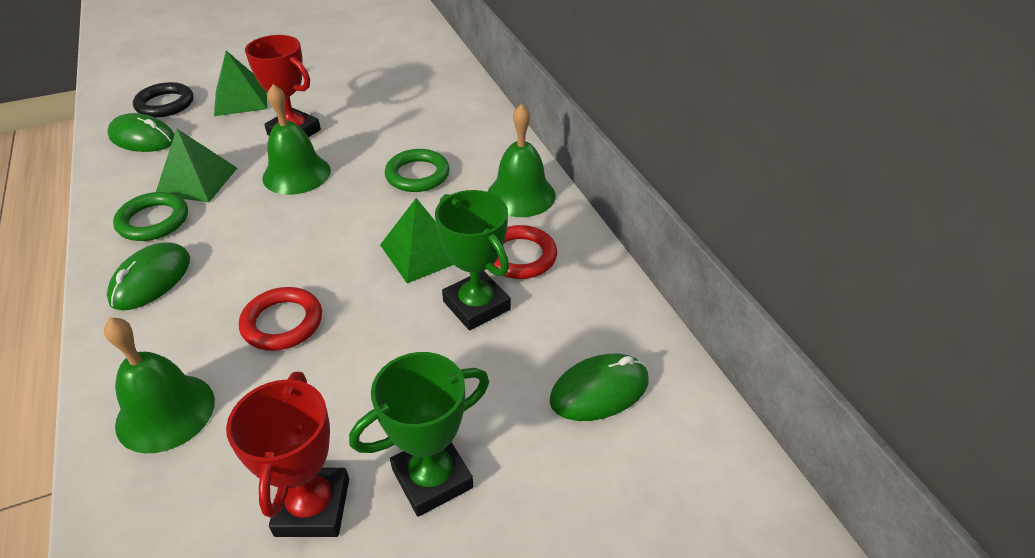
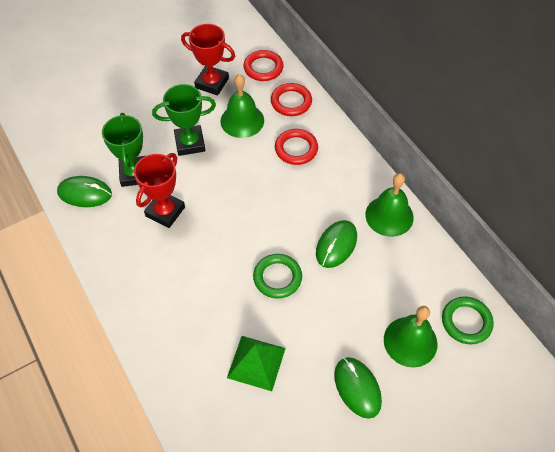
black ring: 1 -> 0
green pyramid: 3 -> 1
red ring: 2 -> 3

